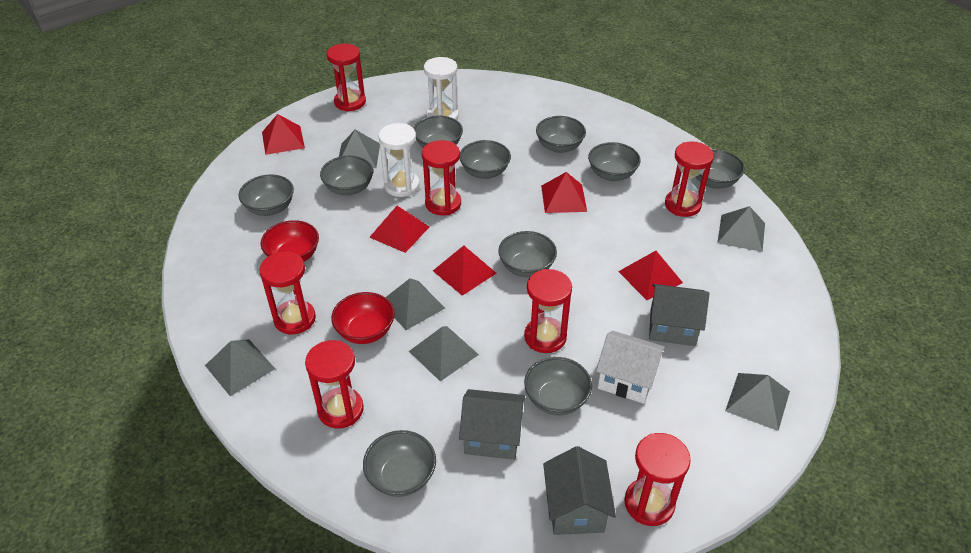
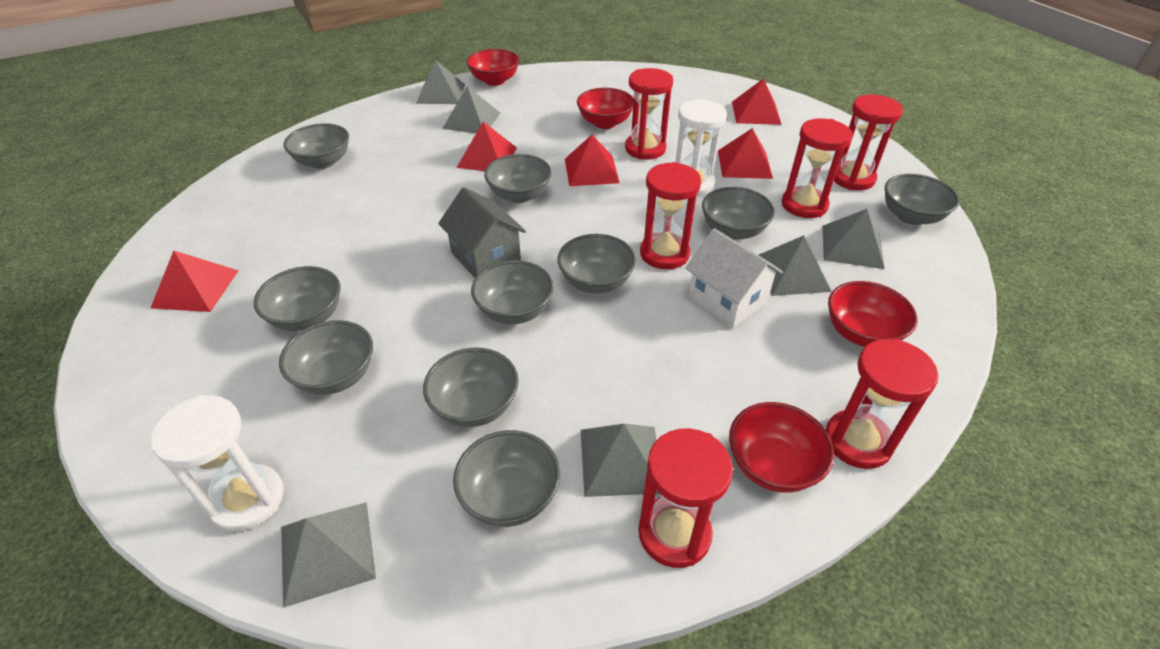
grey house: 3 -> 1
red bowl: 2 -> 4
red hourglass: 7 -> 6

